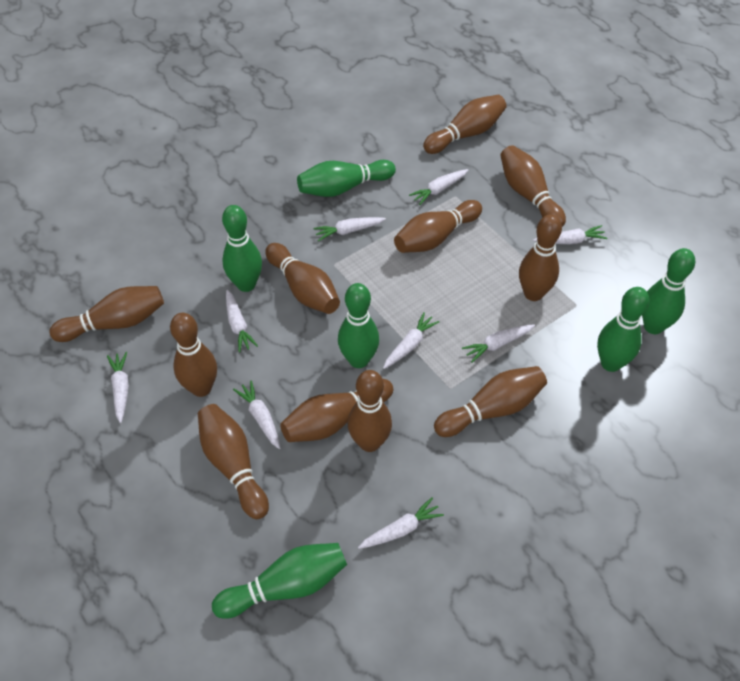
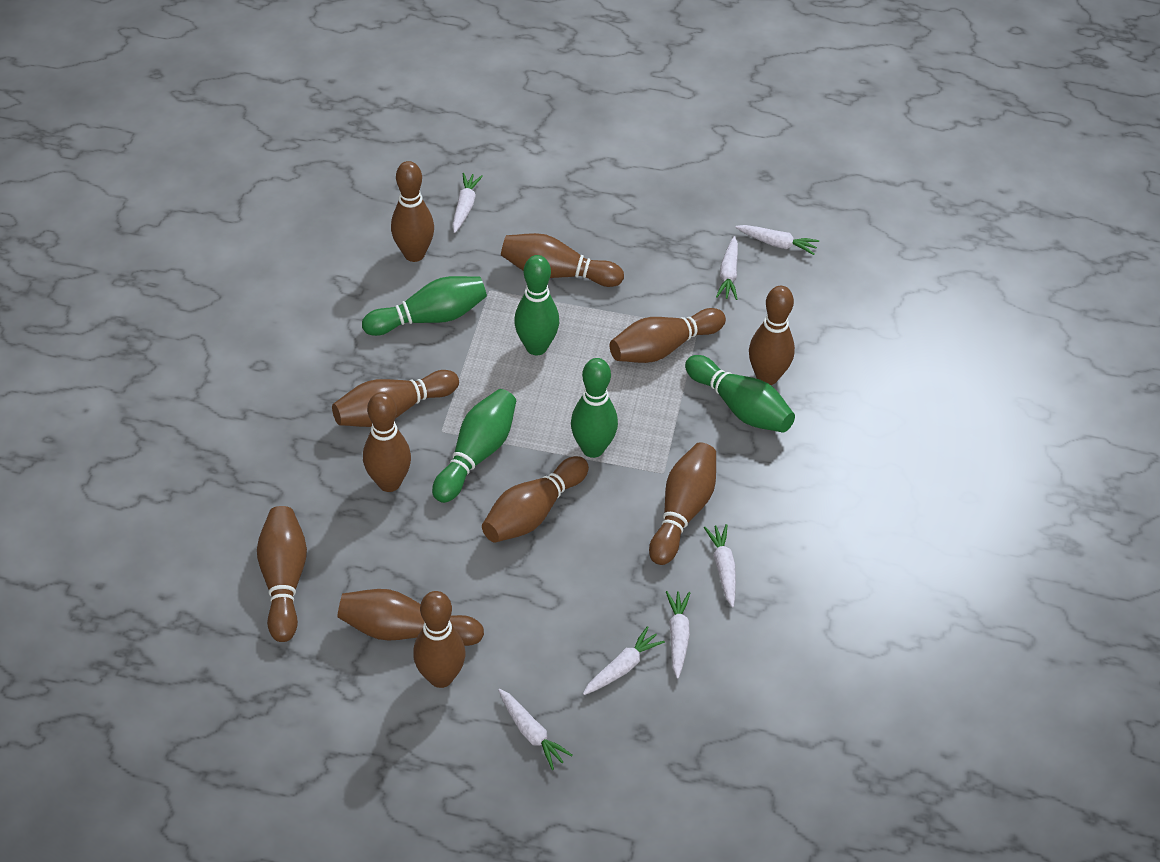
green bowling pin: 6 -> 5
white carrot: 9 -> 7

